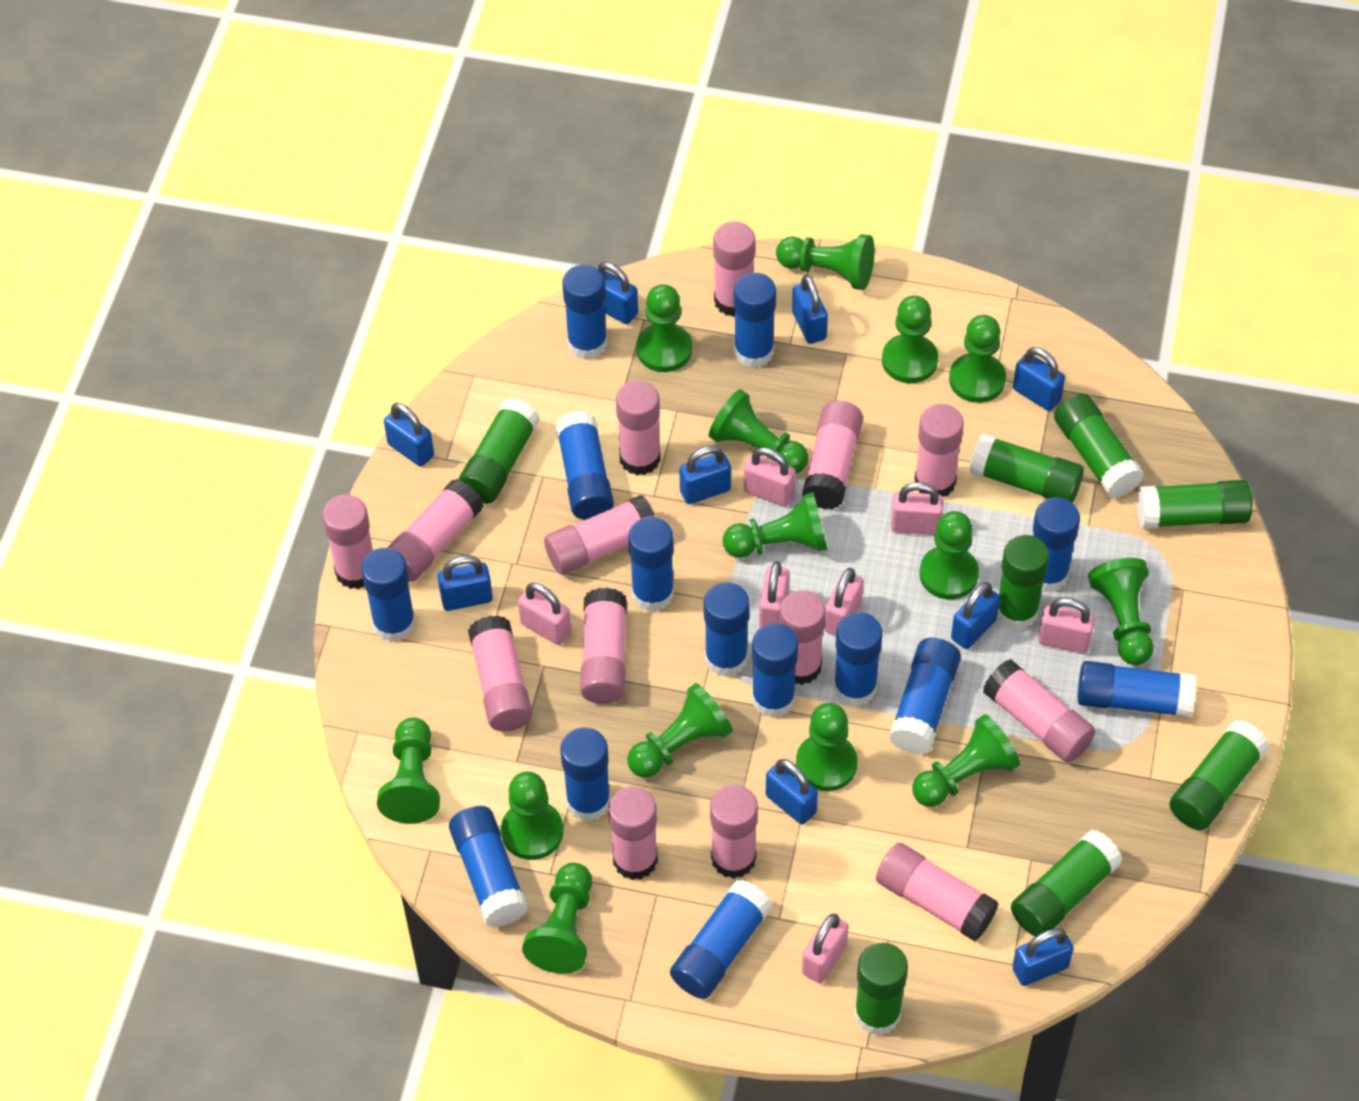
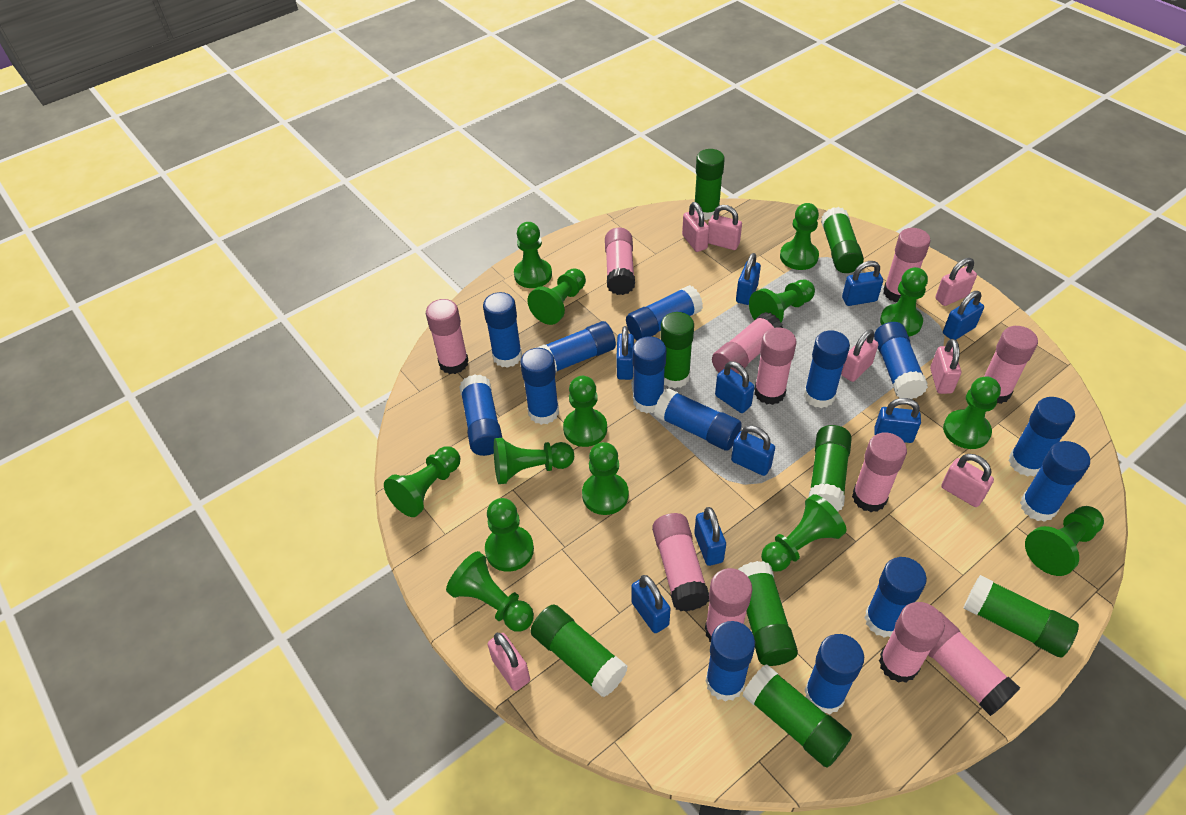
pink glue stick: 14 -> 11

